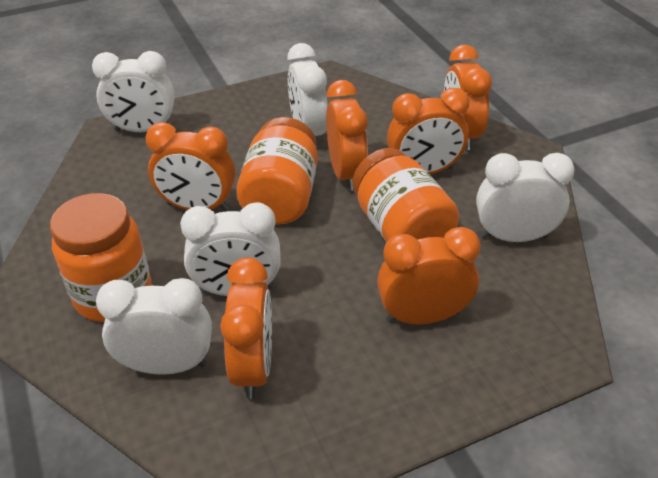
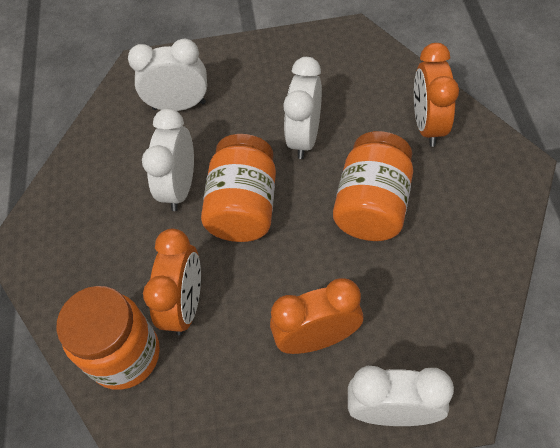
orange clock: 6 -> 3
white clock: 5 -> 4

